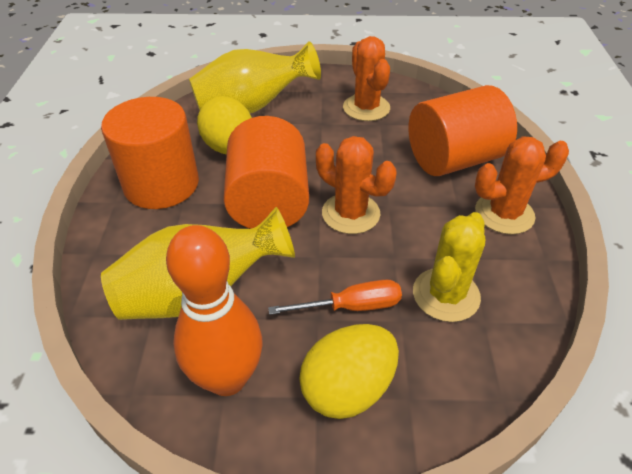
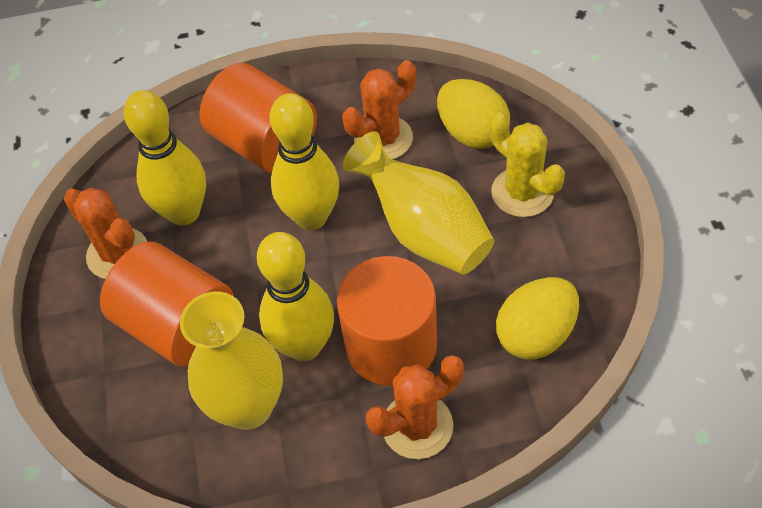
orange bowling pin: 1 -> 0
orange screwdriver: 1 -> 0
yellow bowling pin: 0 -> 3

